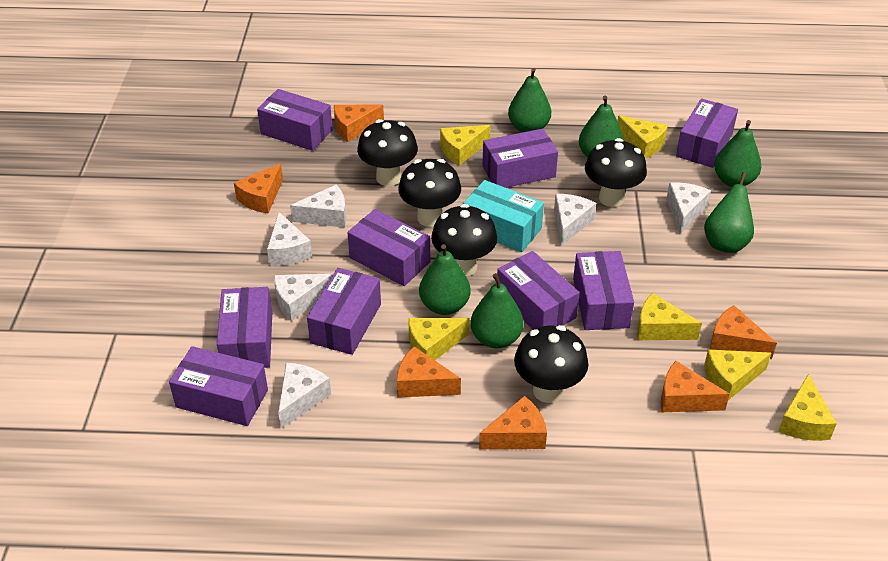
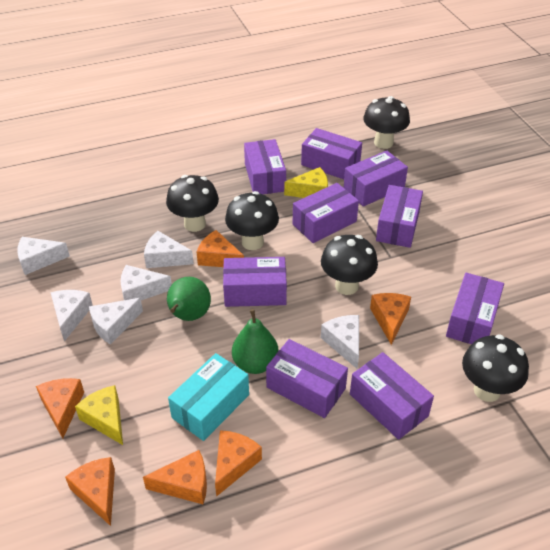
green pear: 6 -> 2
yellow cheese: 6 -> 2

